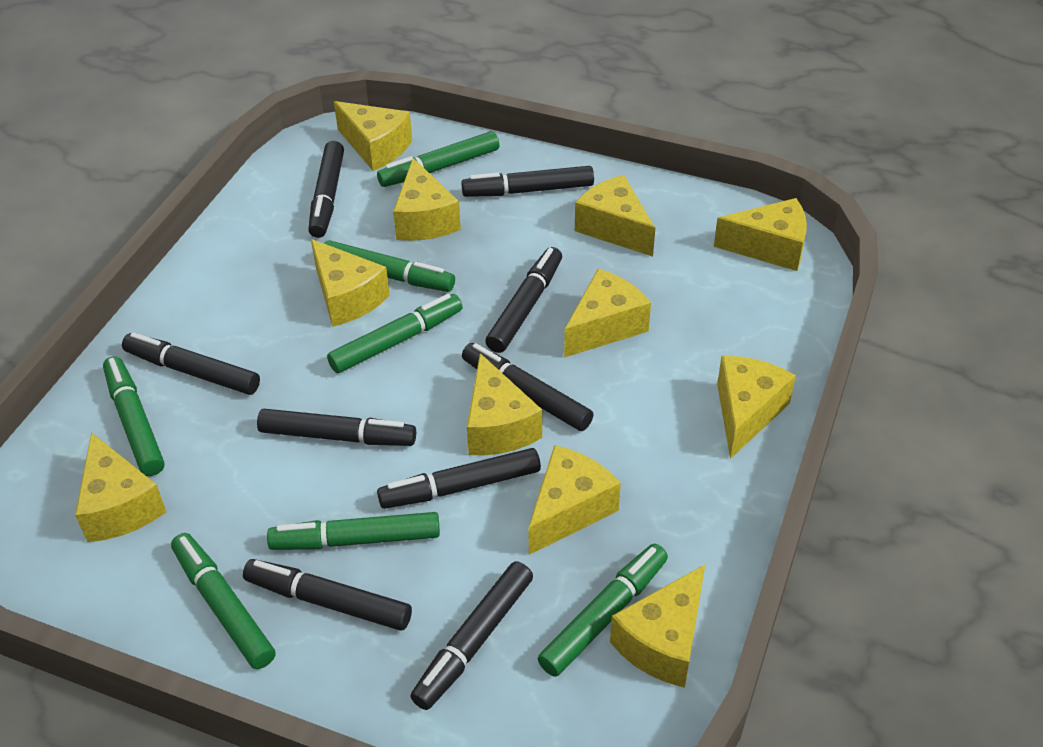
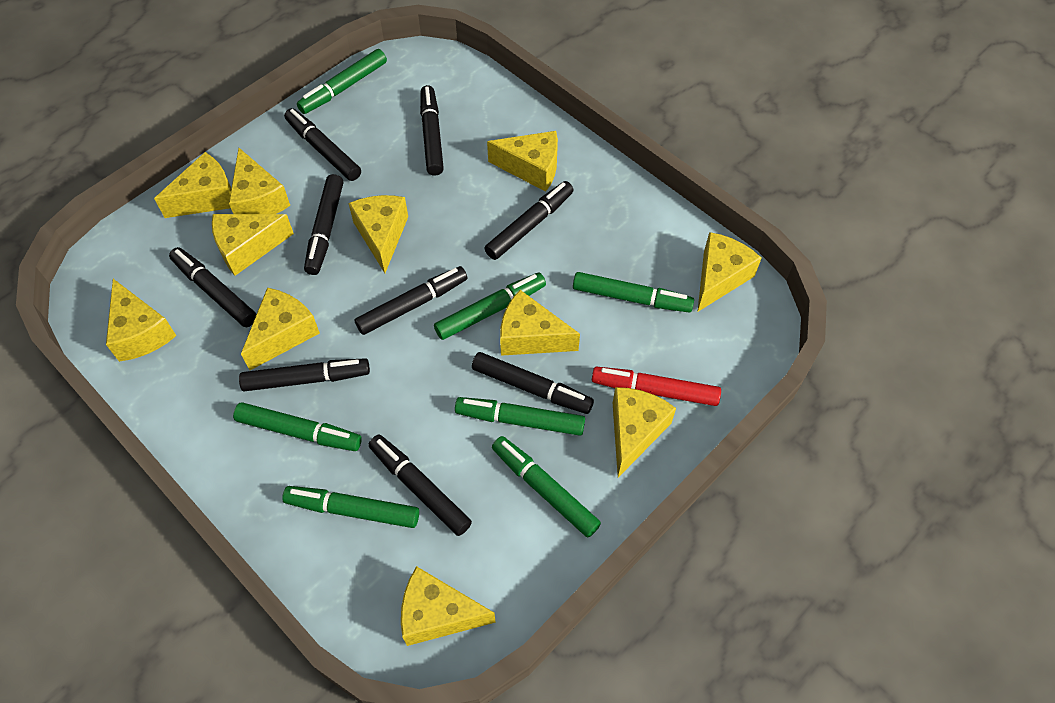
red marker: 0 -> 1

